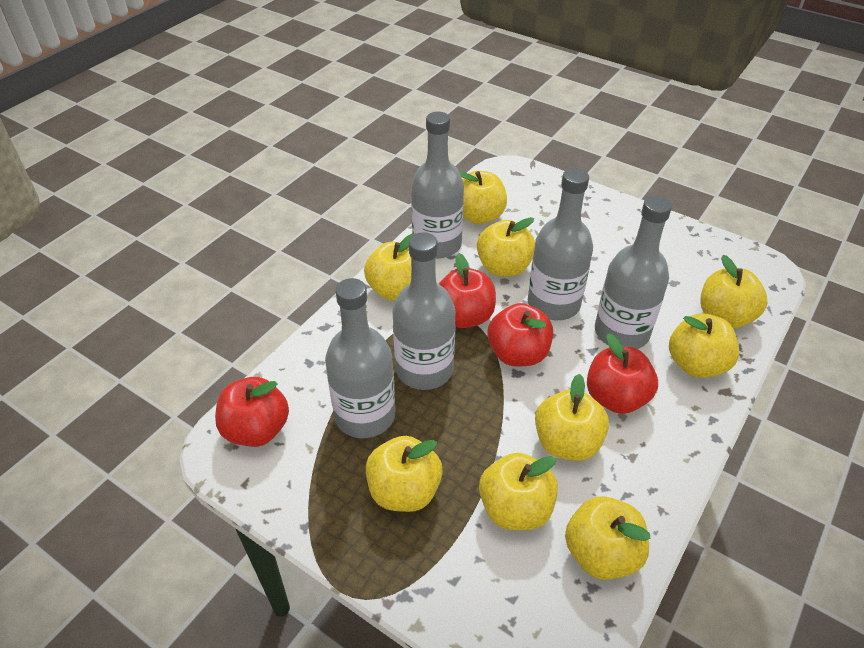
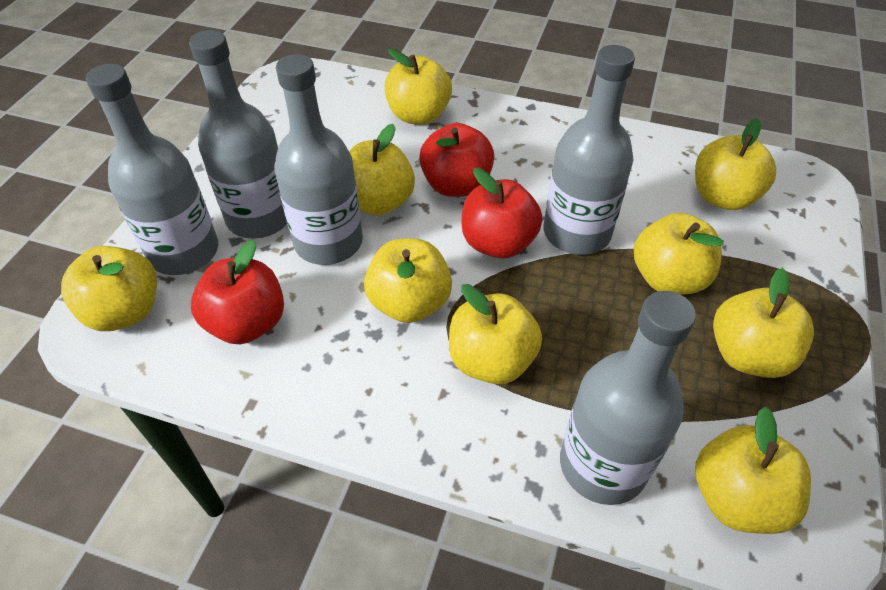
red apple: 4 -> 3

